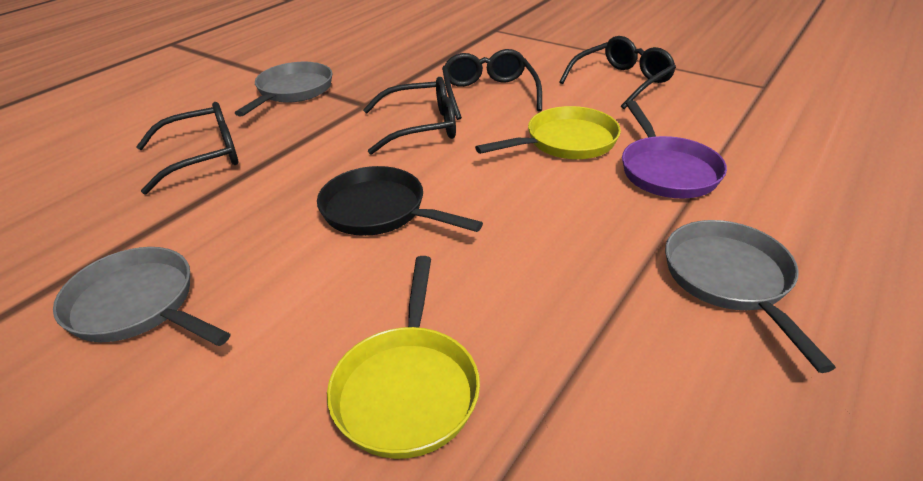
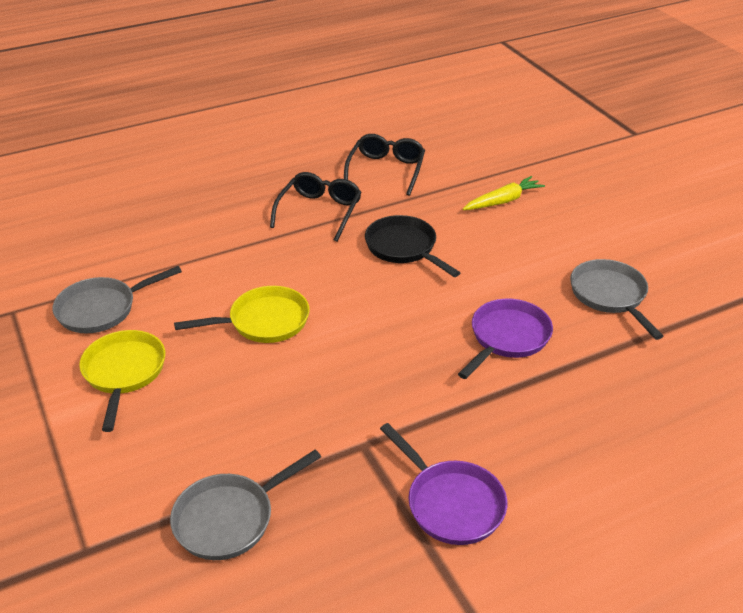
black glasses: 4 -> 2
purple pan: 1 -> 2
yellow carrot: 0 -> 1

